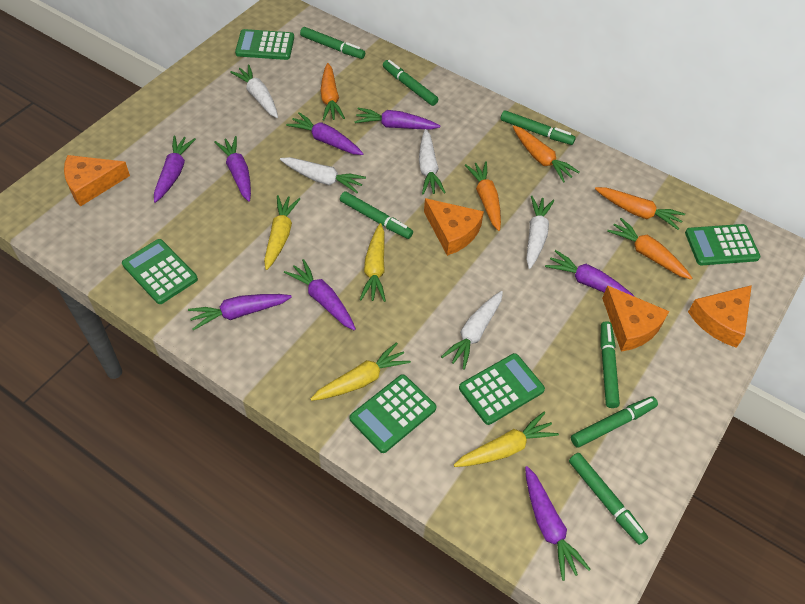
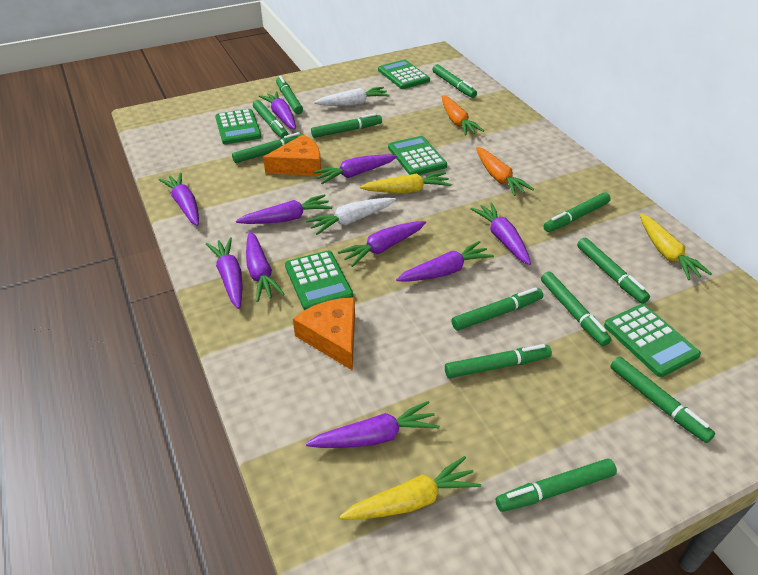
green marker: 7 -> 12
orange carrot: 5 -> 2
orange cheese: 4 -> 2
purple carrot: 8 -> 10
white carrot: 5 -> 2
yellow carrot: 4 -> 3

